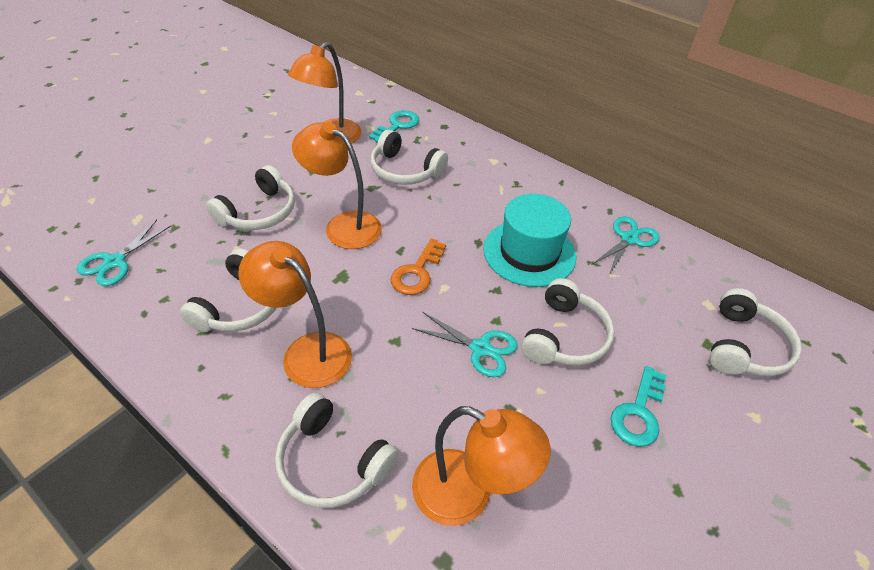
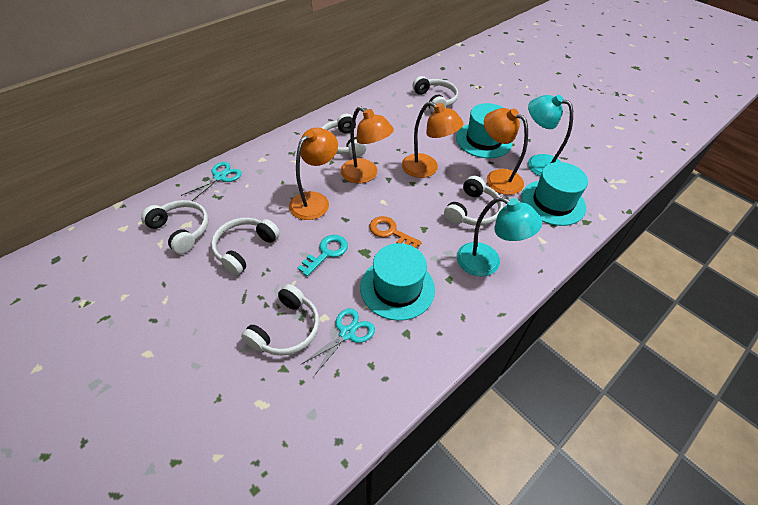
turquoise hat: 1 -> 3
turquoise key: 2 -> 1
turquoise lamp: 0 -> 2
turquoise scissors: 3 -> 2

